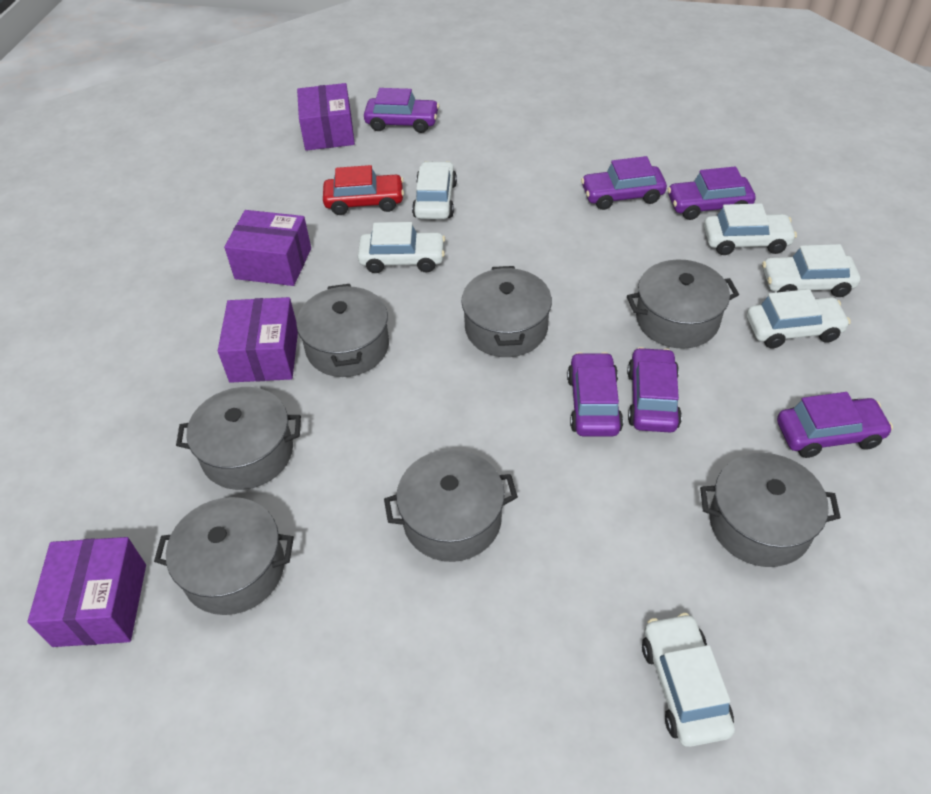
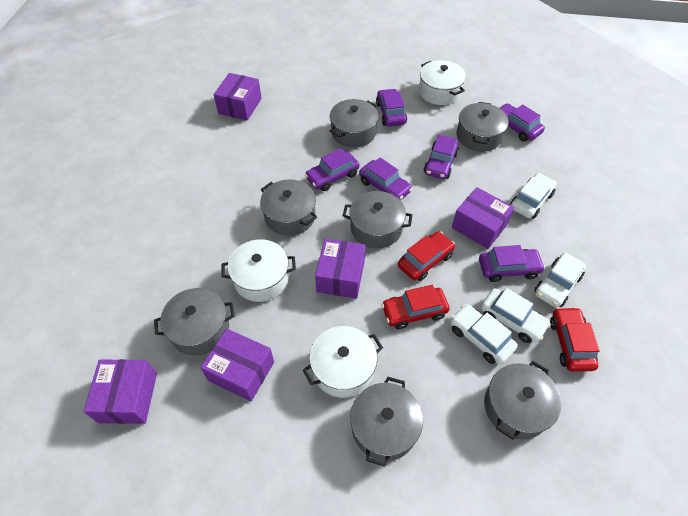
purple box: 4 -> 5
red car: 1 -> 3
white car: 6 -> 4
white pot: 0 -> 3

